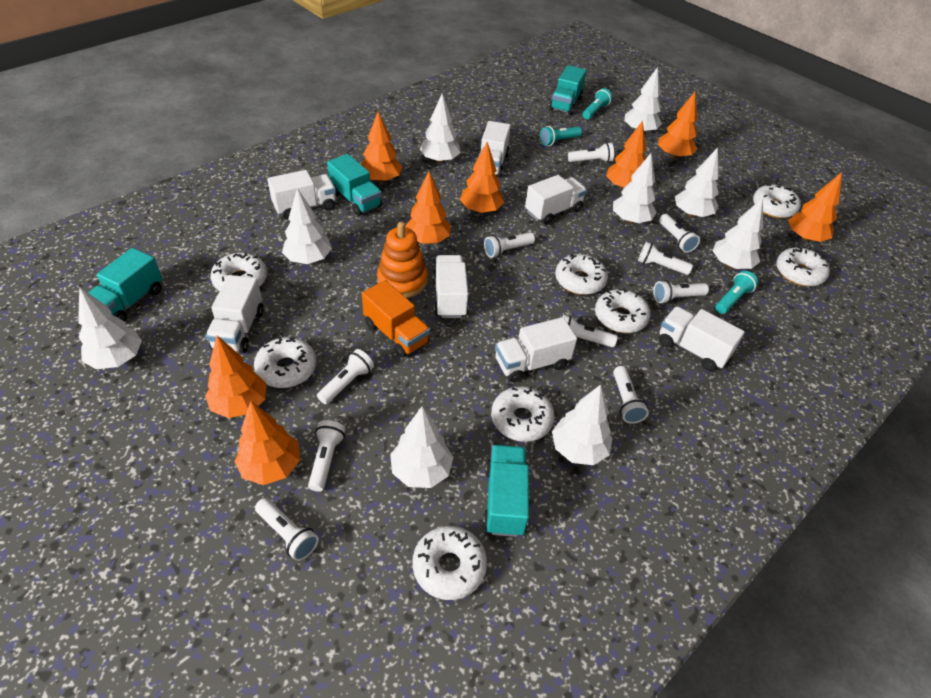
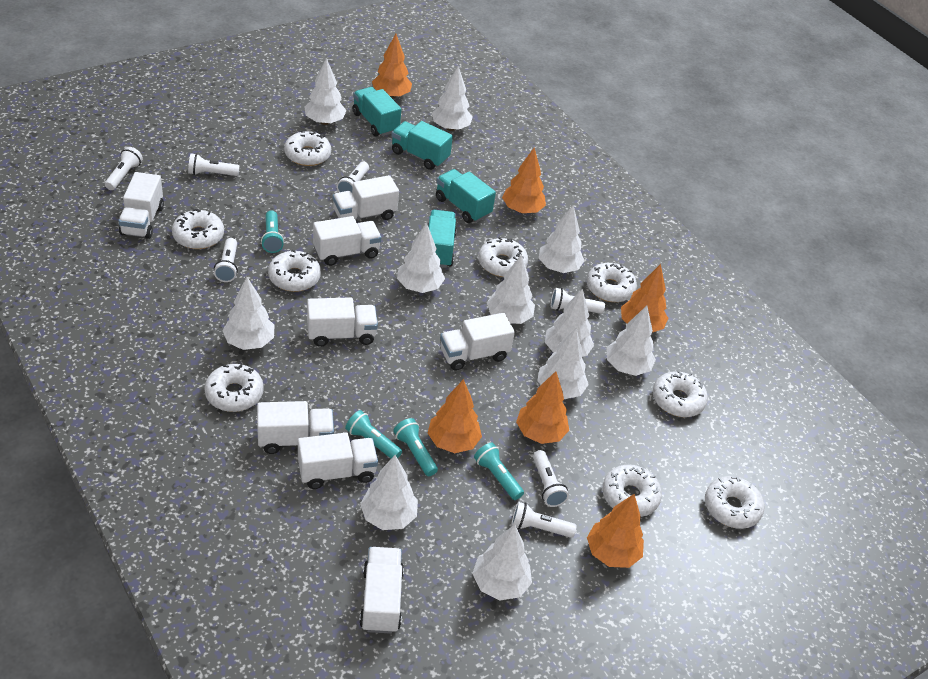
orange stacking toy: 1 -> 0
orange tree: 8 -> 6
orange truck: 1 -> 0
turquoise flashlight: 3 -> 4
white donut: 8 -> 9
white flashlight: 10 -> 7
white tree: 9 -> 11
white truck: 7 -> 8

